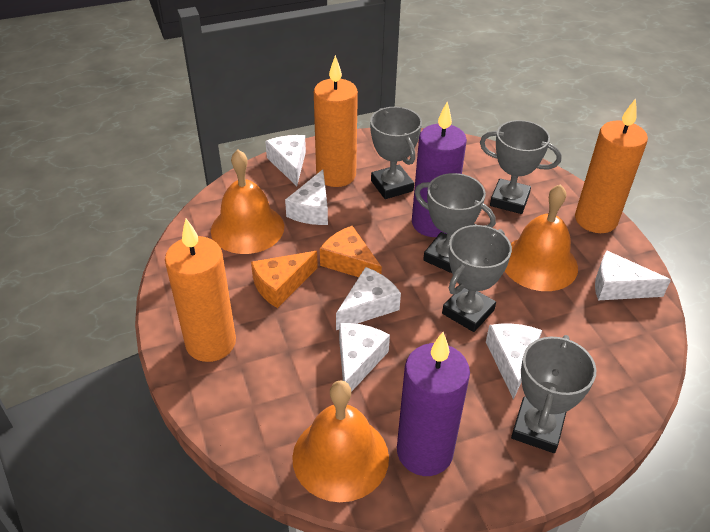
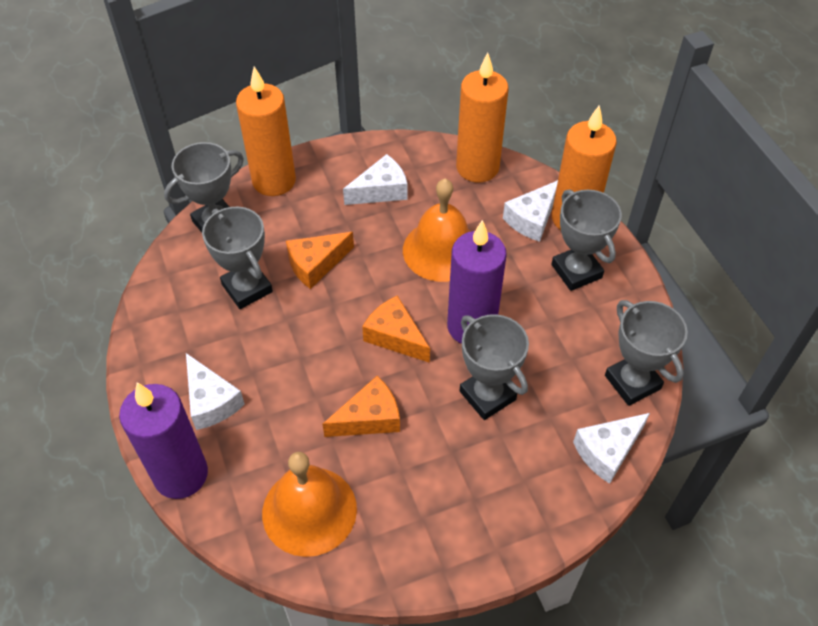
orange bell: 3 -> 2
orange cheese: 2 -> 3
white cheese: 6 -> 4

